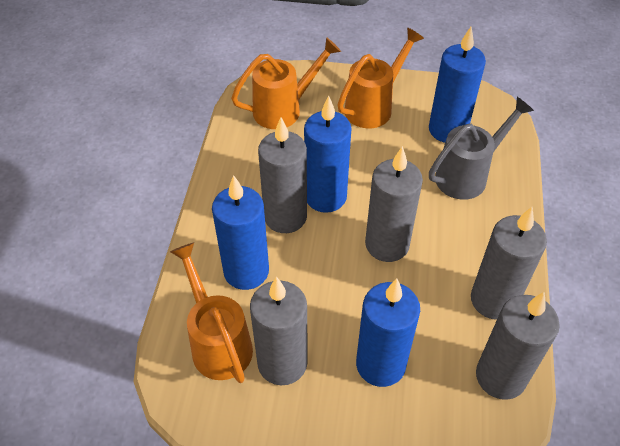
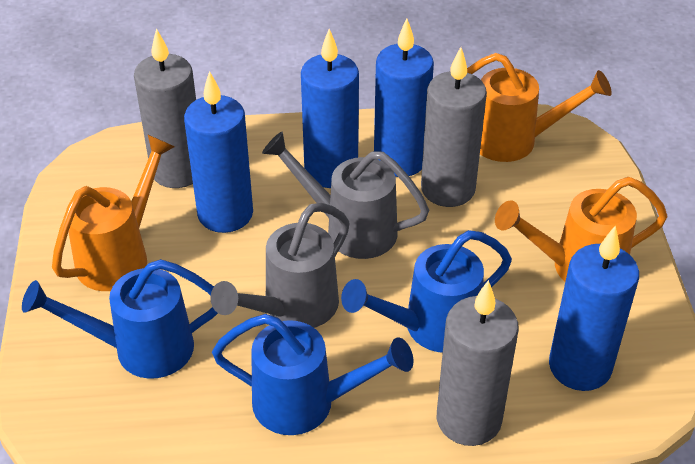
blue watering can: 0 -> 3
grey candle: 5 -> 3
grey watering can: 1 -> 2

